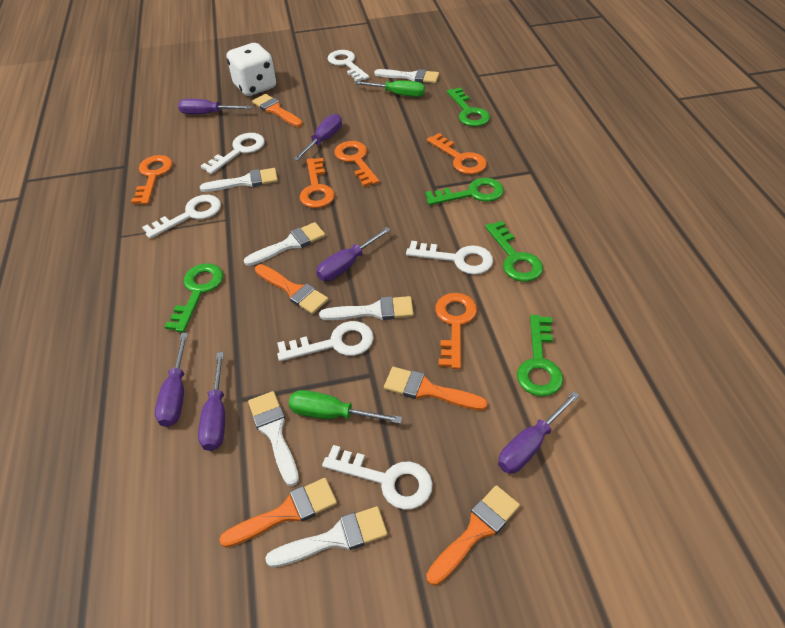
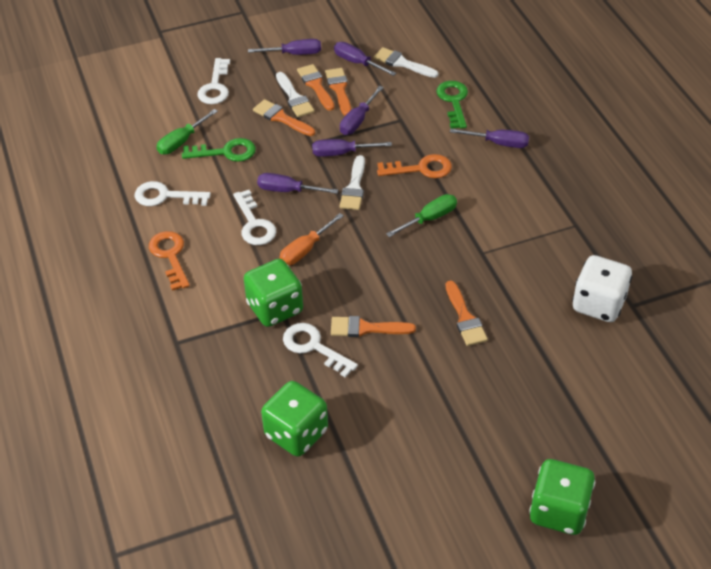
green dice: 0 -> 3
green key: 5 -> 2
orange key: 5 -> 2
orange screwdriver: 0 -> 1
white brush: 6 -> 3
white key: 6 -> 4

